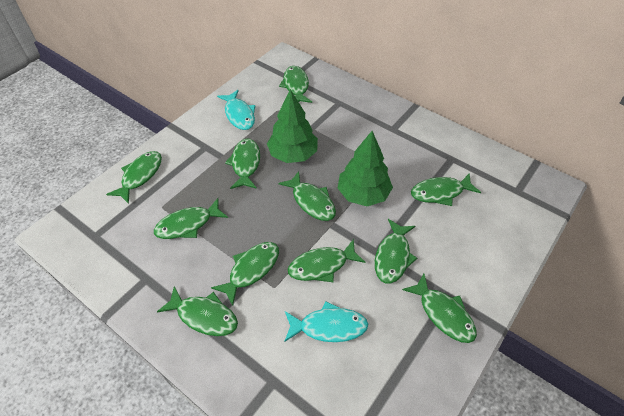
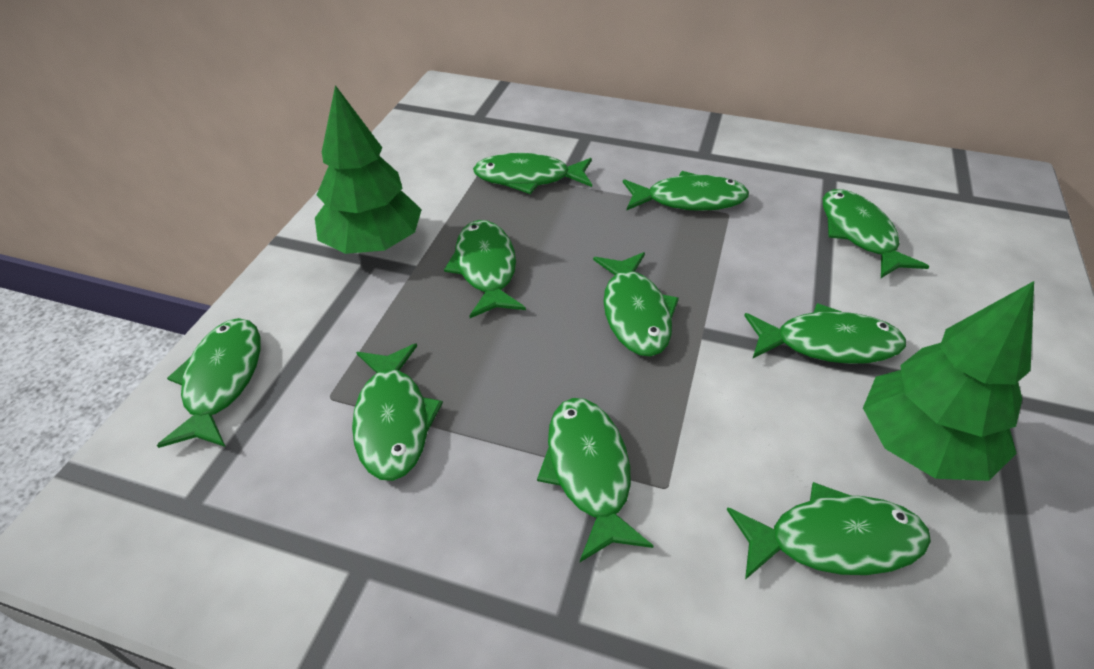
green fish: 11 -> 10
turquoise fish: 2 -> 0

